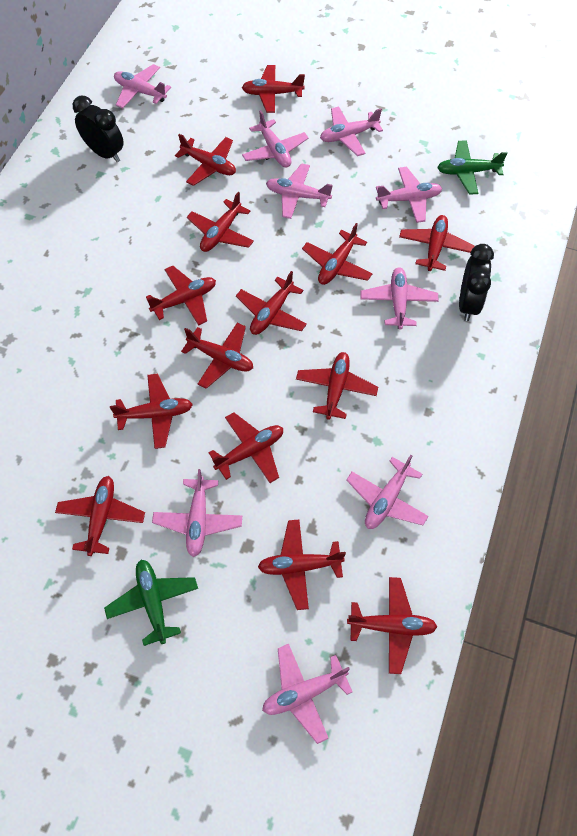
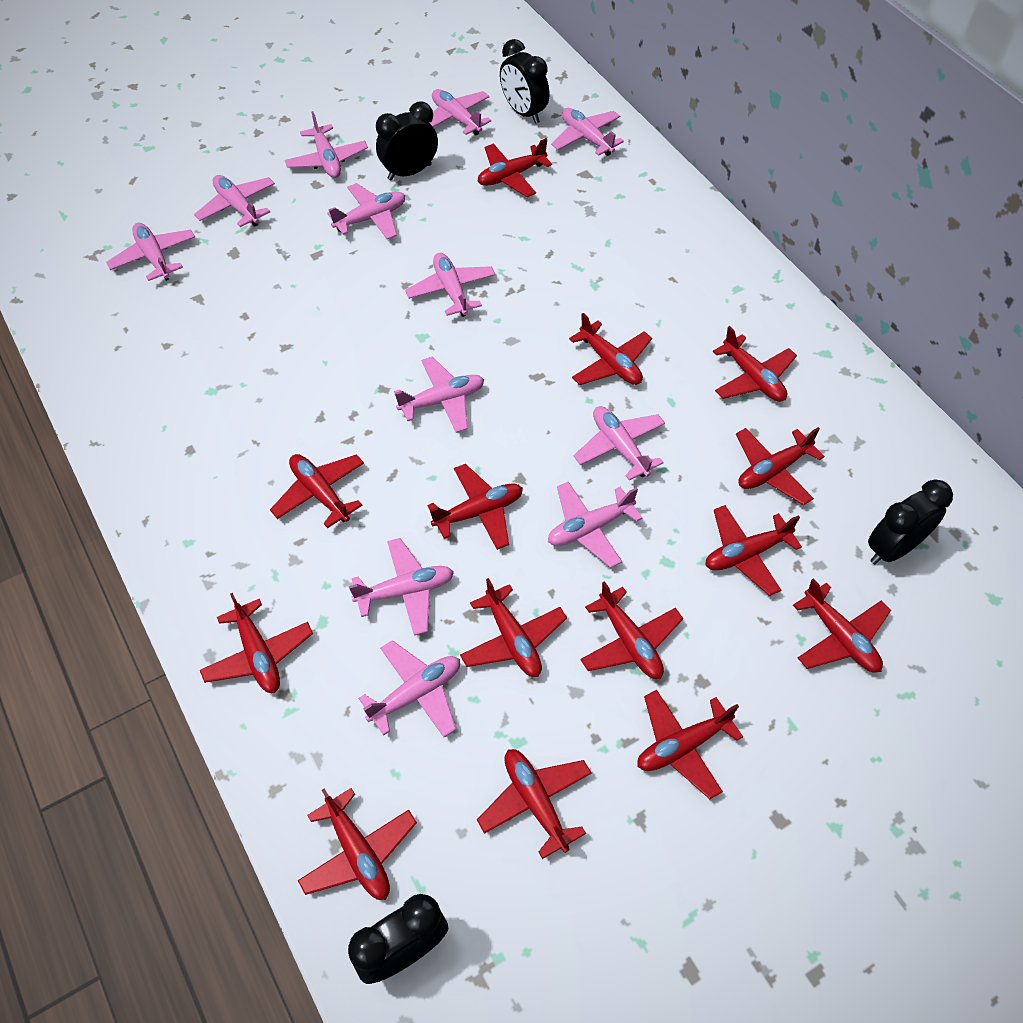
black clock: 2 -> 4
green plane: 2 -> 0
pink plane: 9 -> 12

